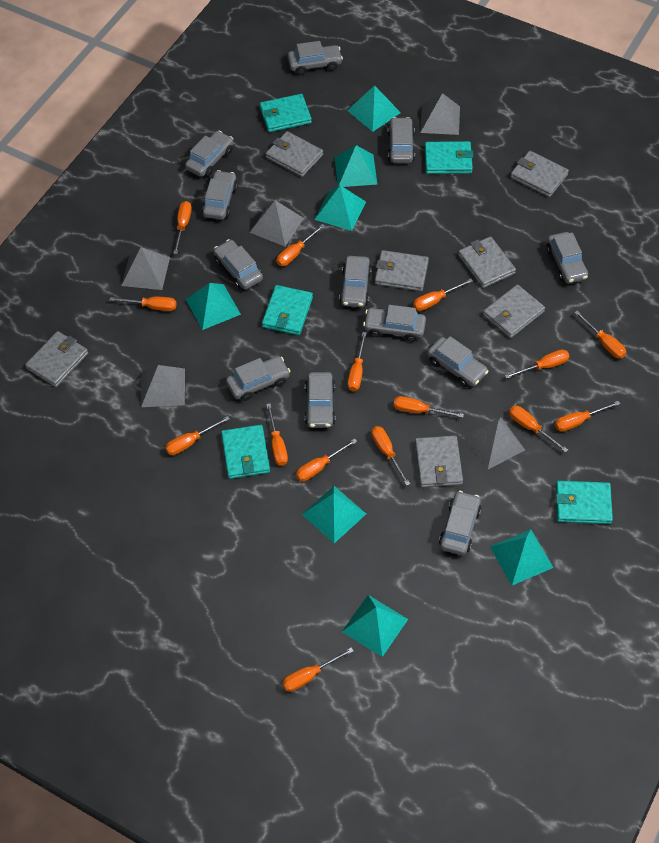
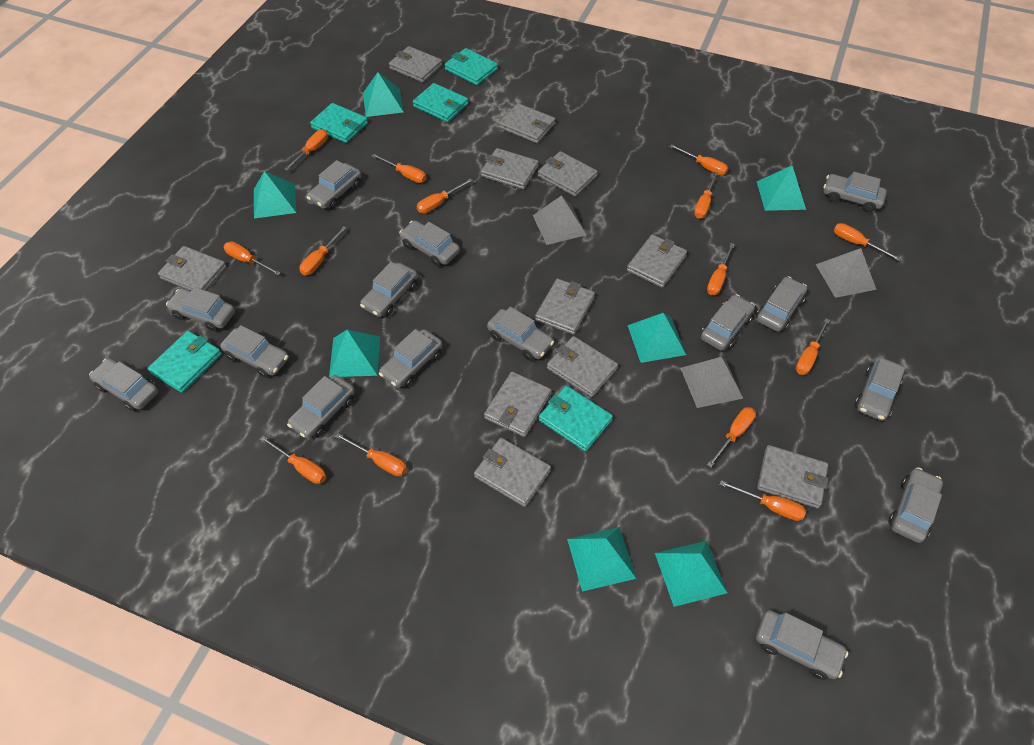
grey car: 12 -> 15
grey pyramid: 5 -> 3
grey wallet: 7 -> 11
orange screwdriver: 15 -> 14

